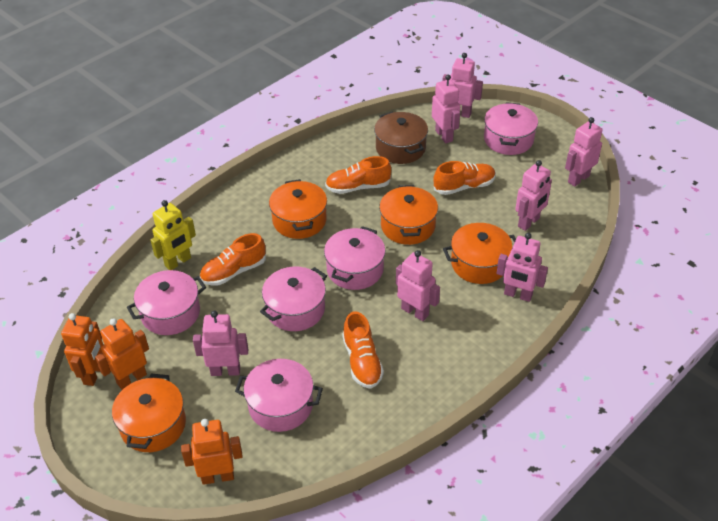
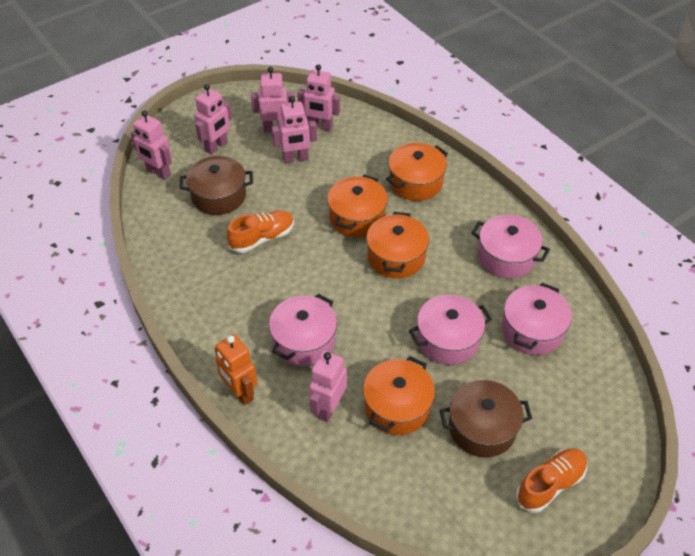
brown pot: 1 -> 2
orange robot: 3 -> 1
orange shoe: 4 -> 2
pink pot: 5 -> 4
pink robot: 7 -> 6
yellow robot: 1 -> 0

